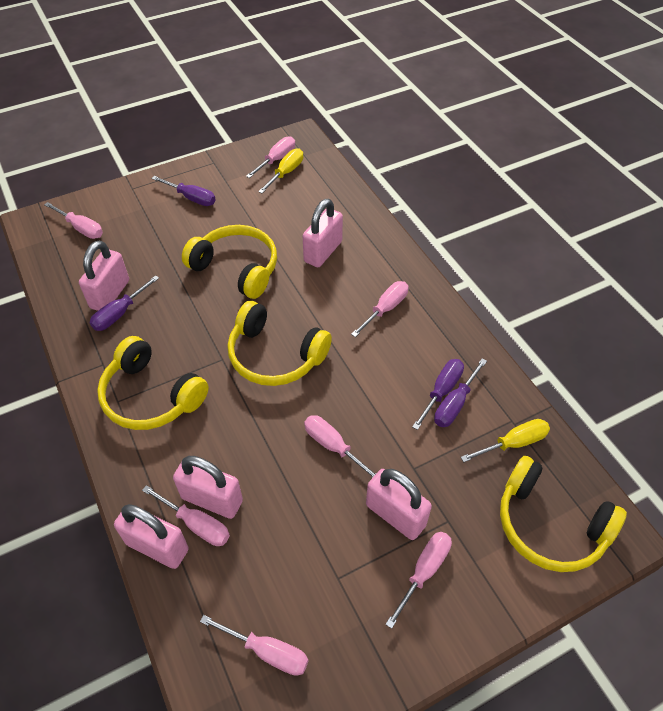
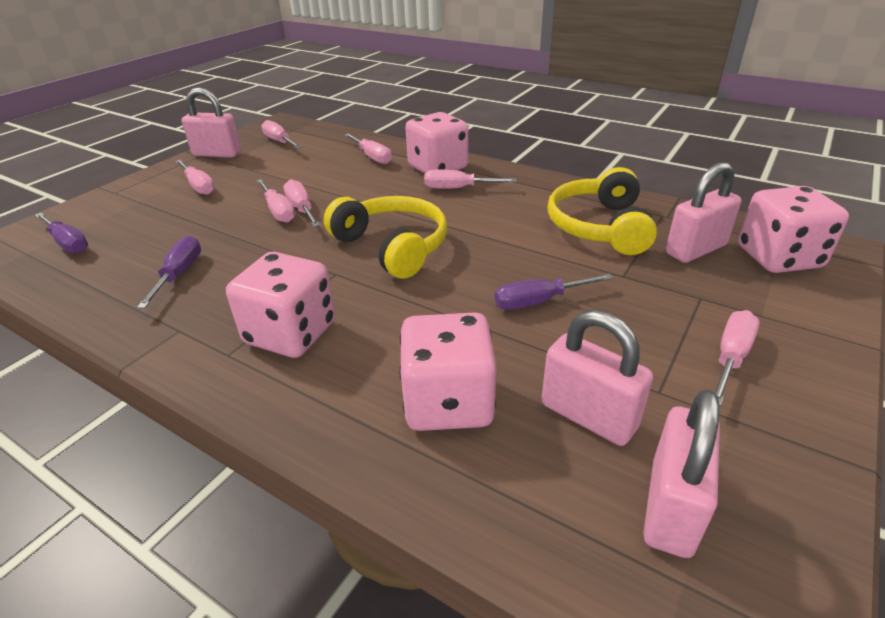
pink dice: 0 -> 4
pink padlock: 5 -> 4
purple screwdriver: 4 -> 3
yellow headphones: 4 -> 2
yellow screwdriver: 2 -> 0

